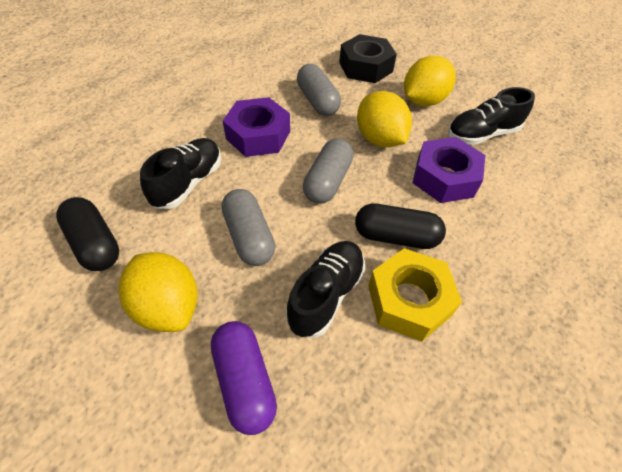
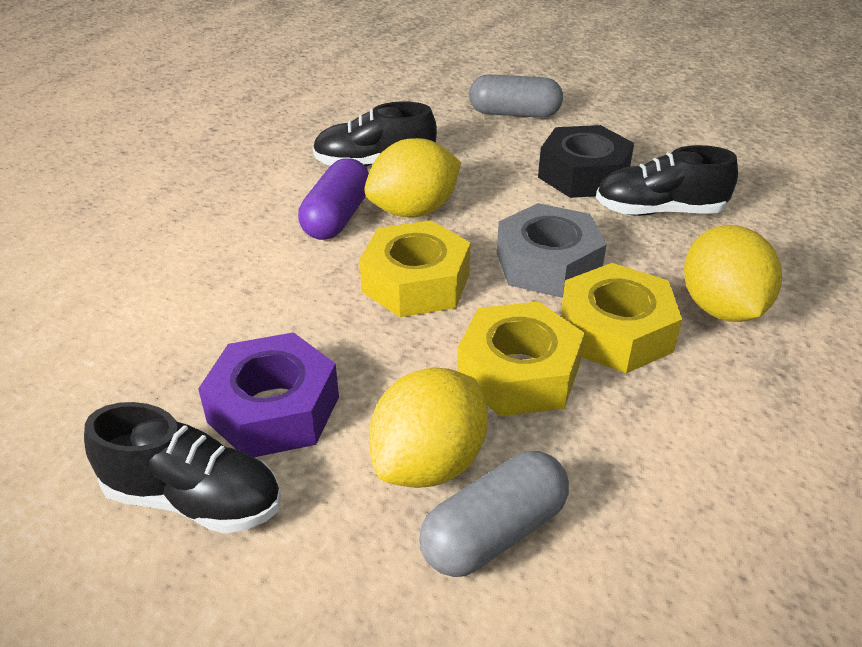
black capsule: 2 -> 0
grey capsule: 3 -> 2
grey nut: 0 -> 1
purple nut: 2 -> 1
yellow nut: 1 -> 3

